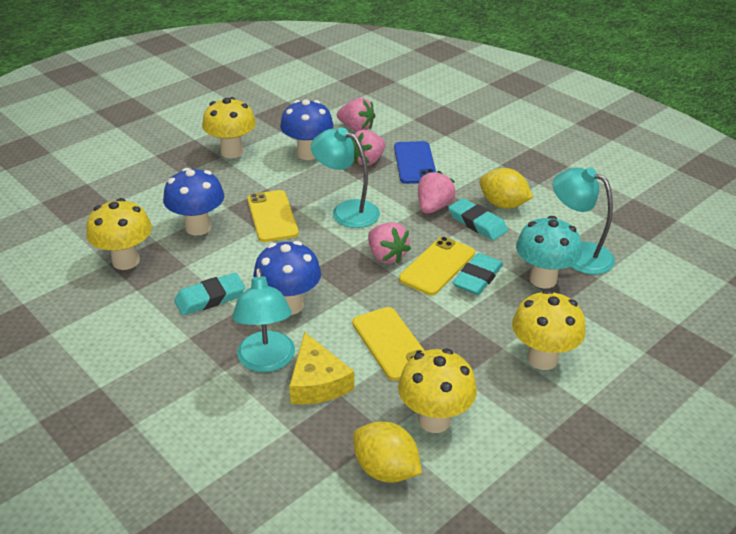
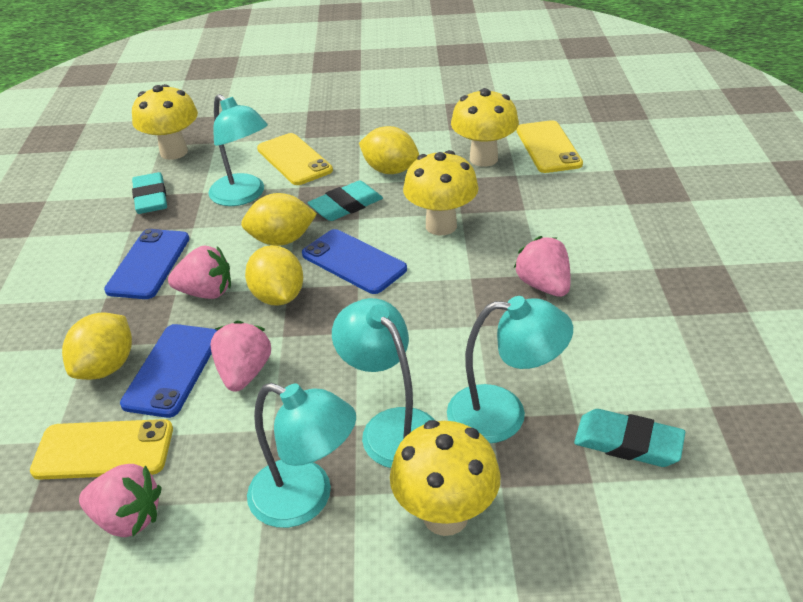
blue mushroom: 3 -> 0
blue phone: 1 -> 3
turquoise lamp: 3 -> 4
turquoise mushroom: 1 -> 0
yellow cheese: 1 -> 0
yellow lemon: 2 -> 4

